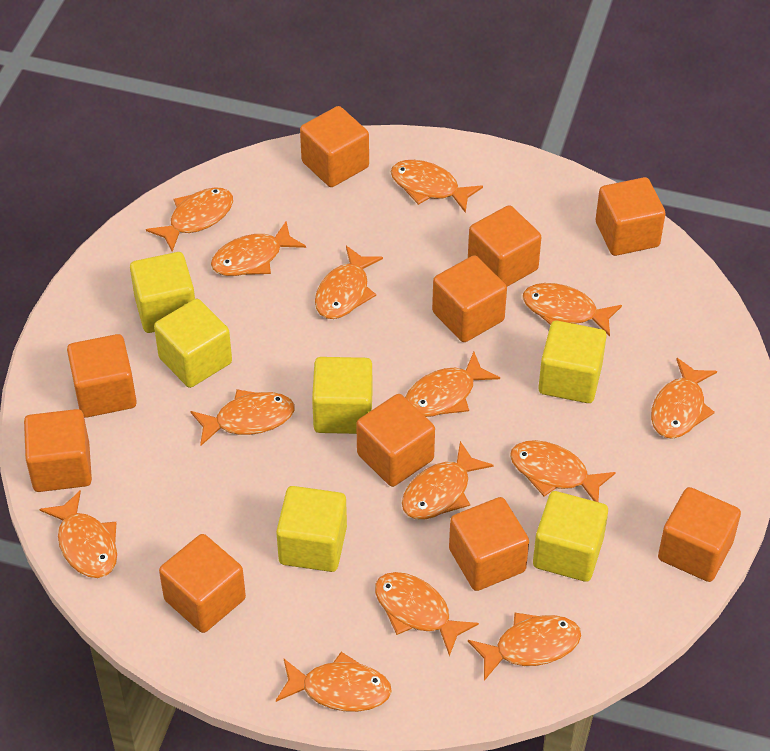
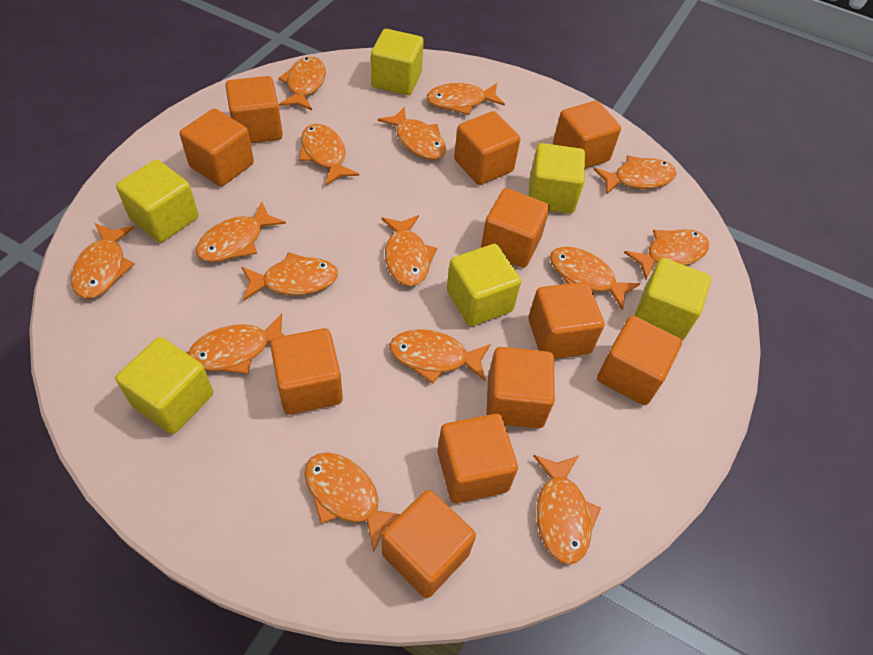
orange cube: 10 -> 11
orange fish: 14 -> 15

